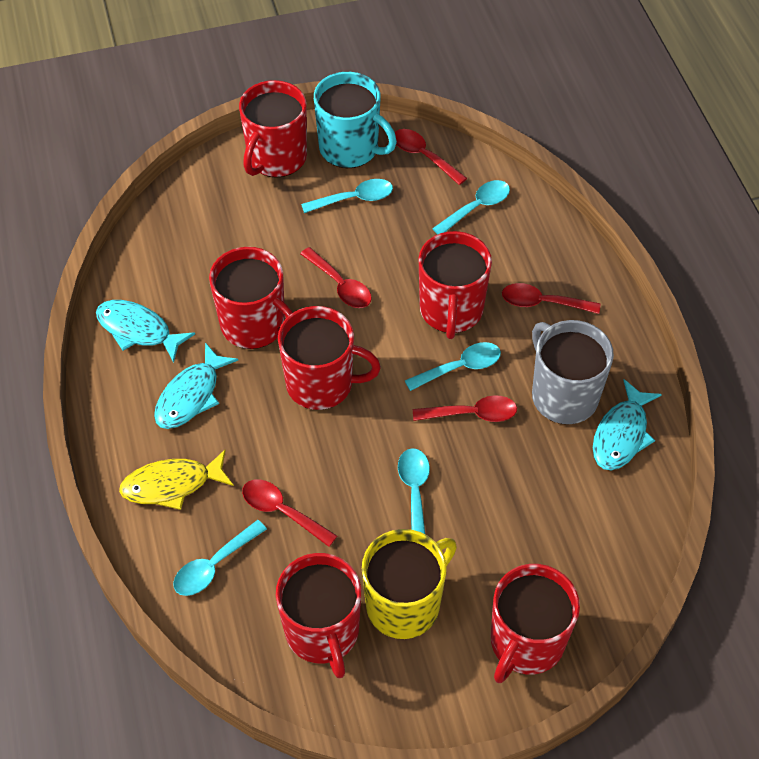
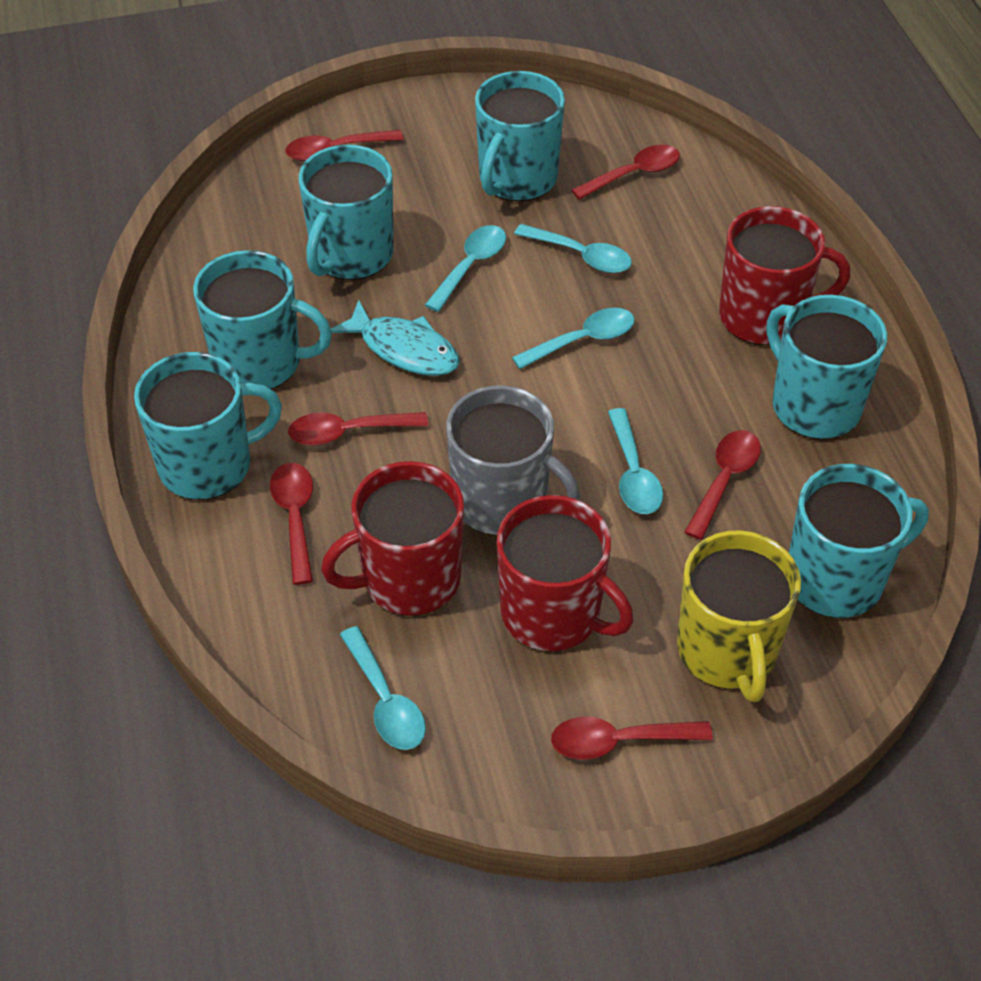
red mug: 6 -> 3
red spoon: 5 -> 6
turquoise fish: 3 -> 1
turquoise mug: 1 -> 6
yellow fish: 1 -> 0

